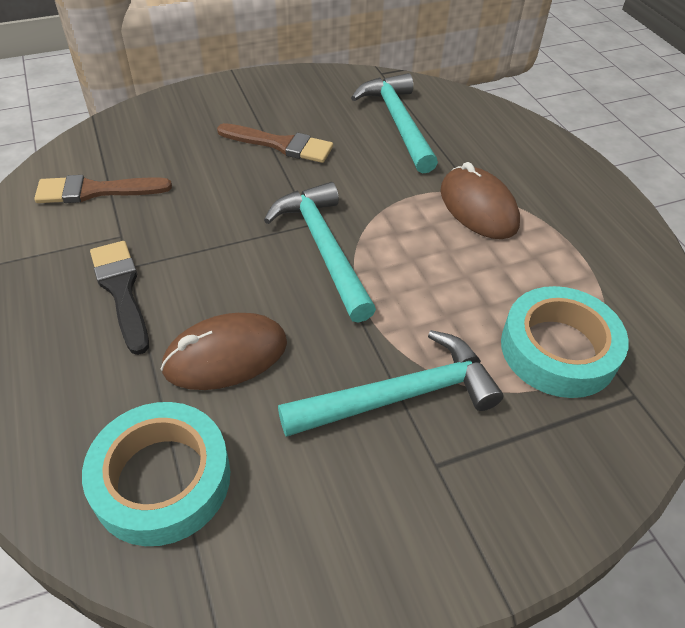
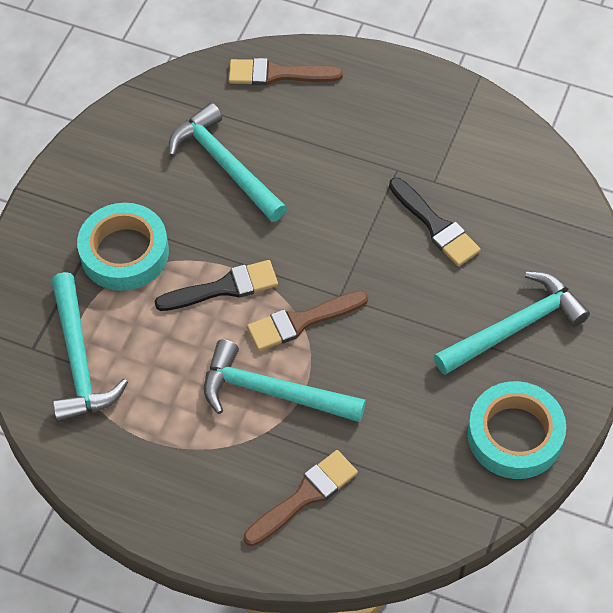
black brush: 1 -> 2
brown brush: 2 -> 3
brown mouse: 2 -> 0
turquoise hammer: 3 -> 4

